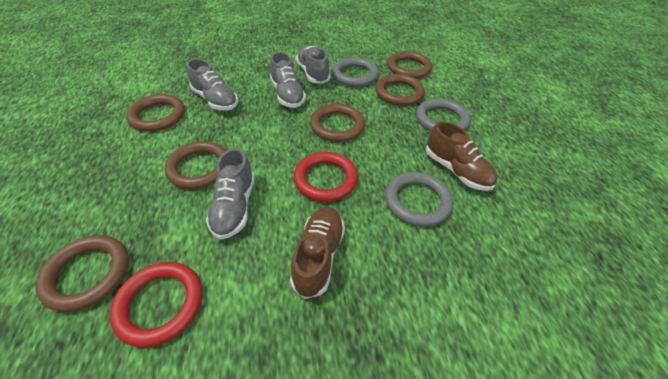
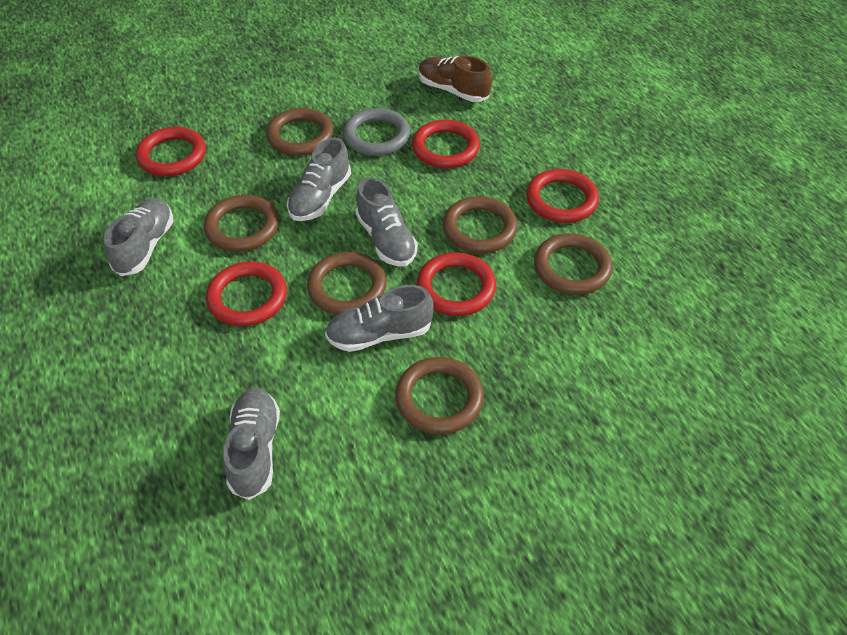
brown shoe: 2 -> 1
grey ring: 3 -> 1
grey shoe: 4 -> 5
red ring: 2 -> 5

